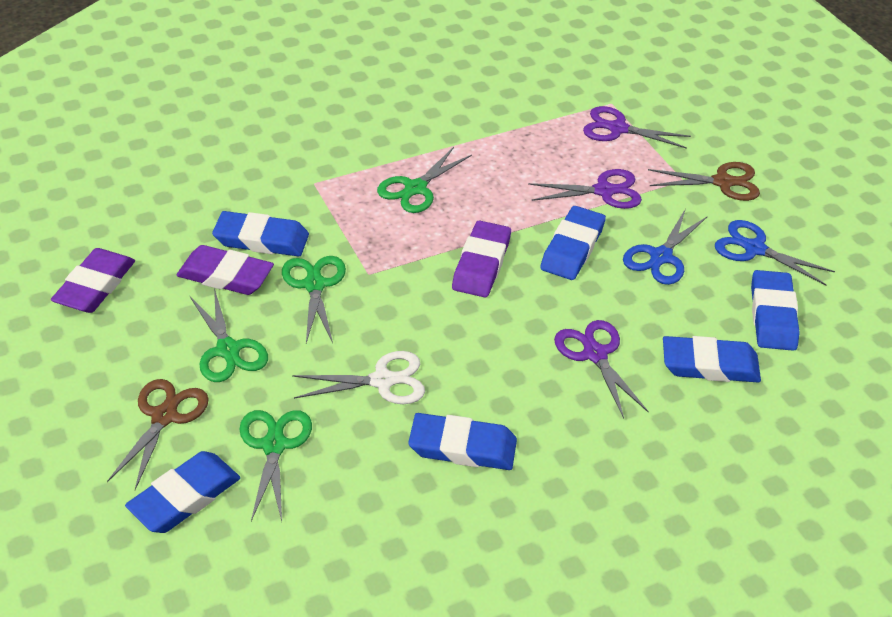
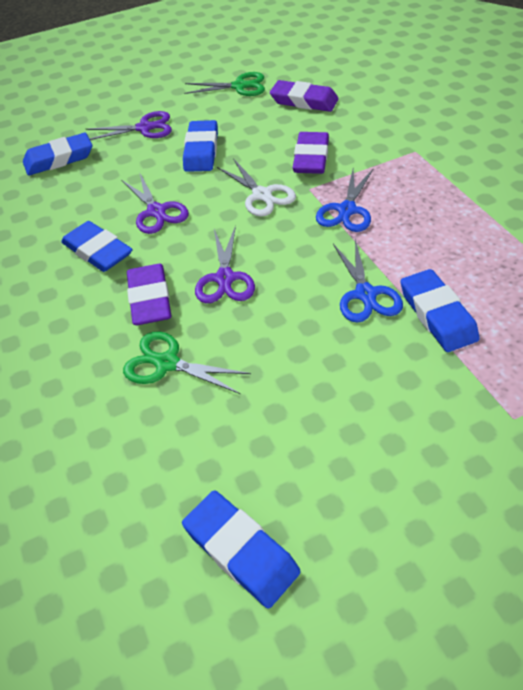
blue eraser: 6 -> 5
brown scissors: 2 -> 0
green scissors: 4 -> 2

